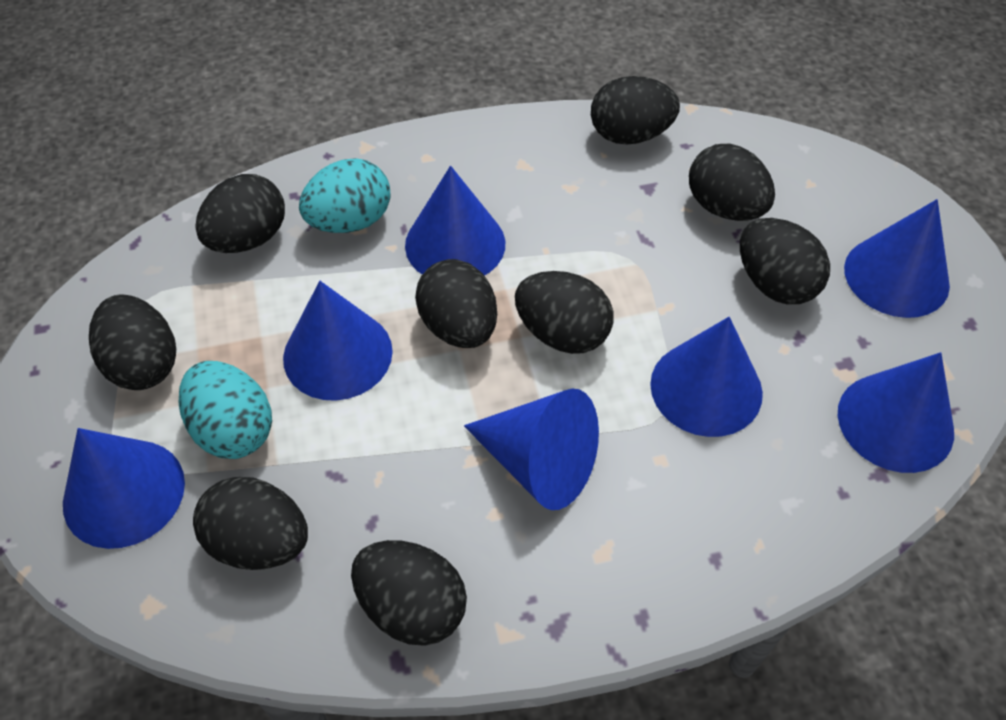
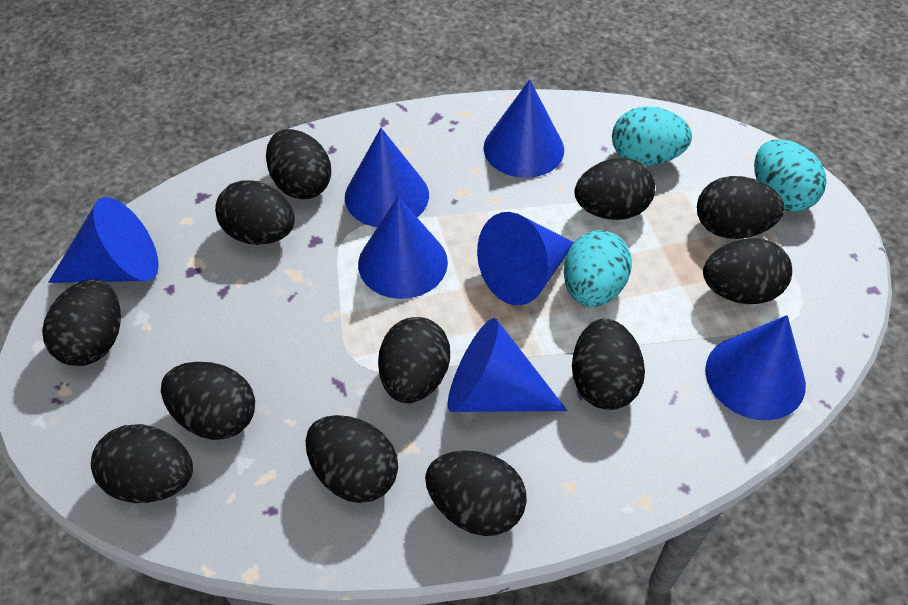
black egg: 9 -> 12
turquoise egg: 2 -> 3

